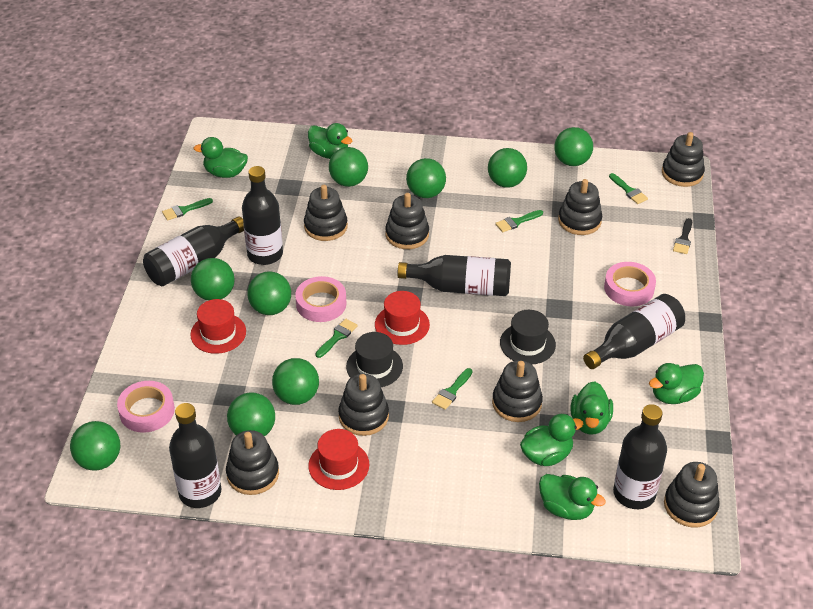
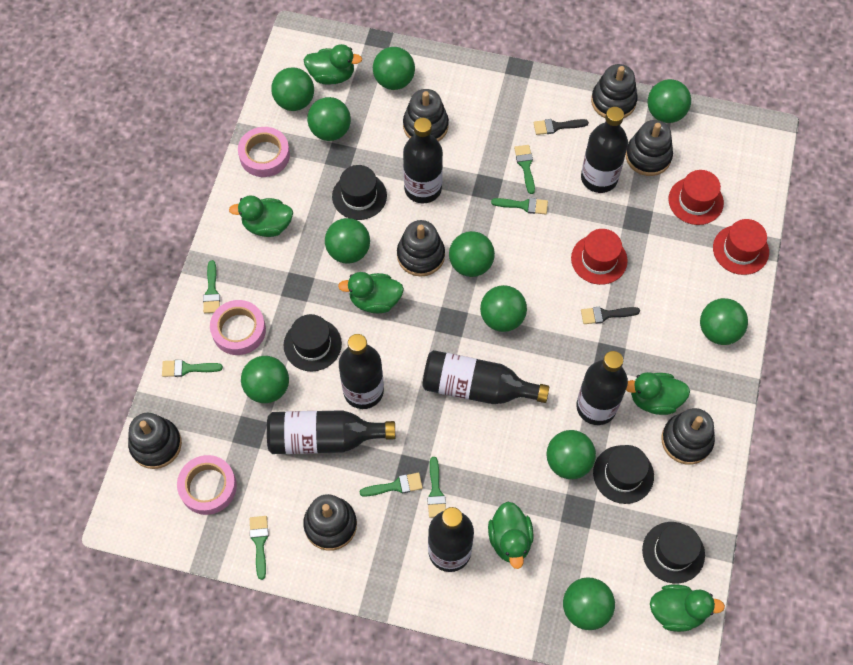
black bottle: 6 -> 7
black brush: 1 -> 2
black hat: 2 -> 4
black stacking toy: 8 -> 7
green ball: 9 -> 11
green brush: 5 -> 7

